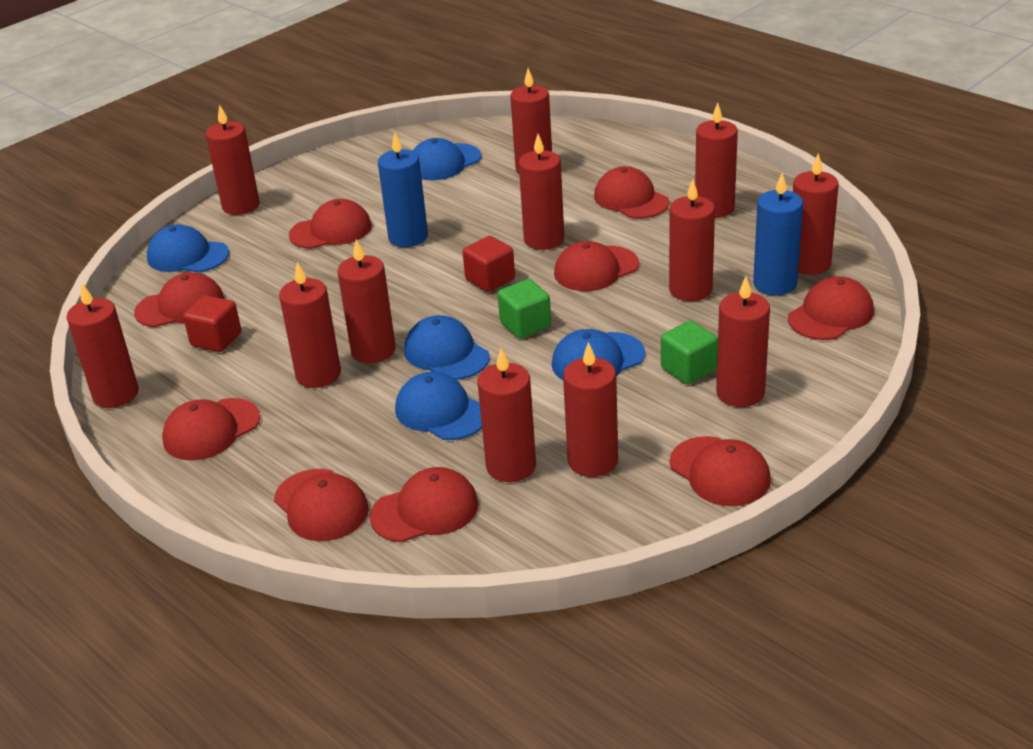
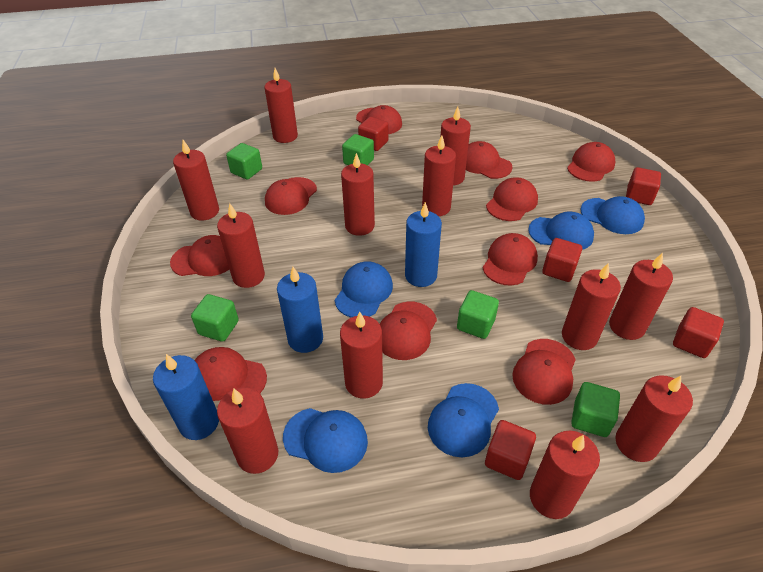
blue candle: 2 -> 3
green cube: 2 -> 5
red cap: 9 -> 10
red cube: 2 -> 5

